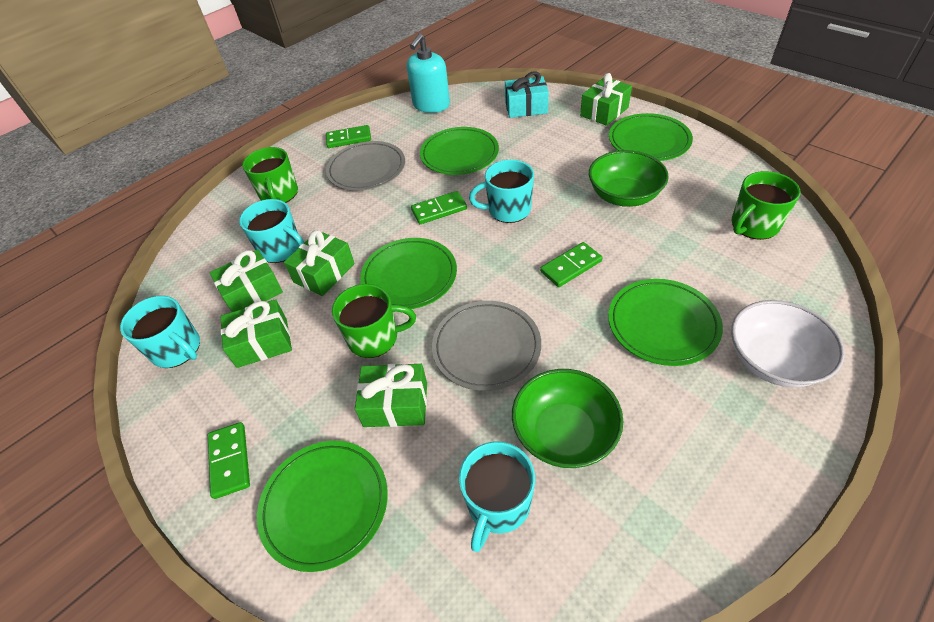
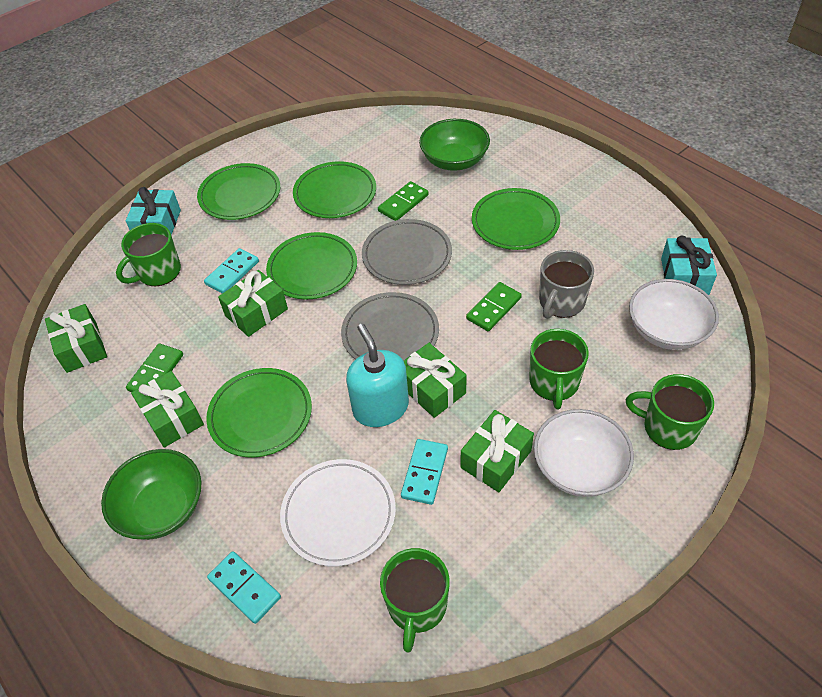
green domino: 4 -> 3
green mug: 3 -> 4
grey mug: 0 -> 1
turquoise domino: 0 -> 3
turquoise gift: 1 -> 2
turquoise mug: 4 -> 0
white bowl: 1 -> 2
white plate: 0 -> 1

